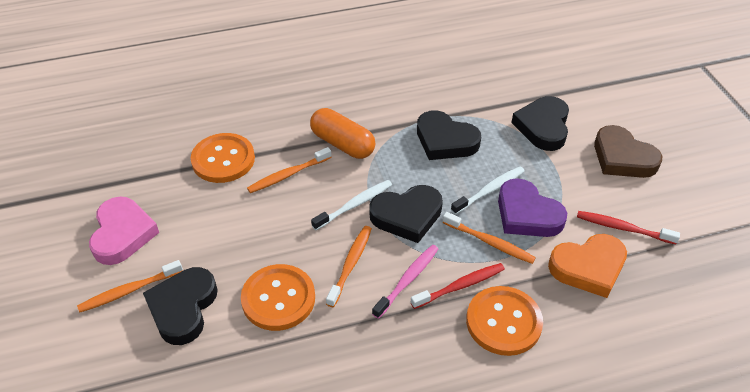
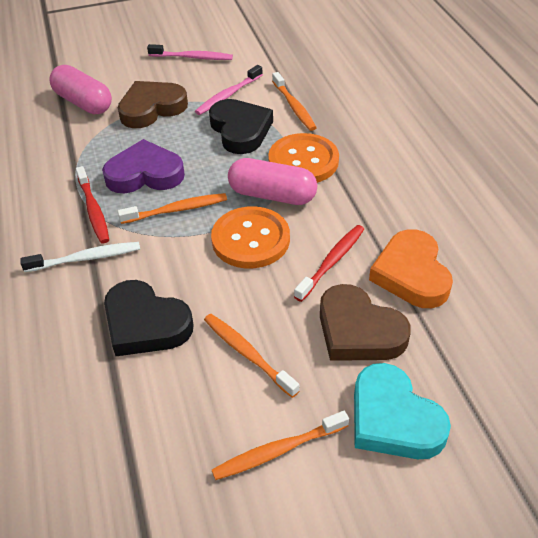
black heart: 4 -> 2
brown heart: 1 -> 2
orange button: 3 -> 2
orange capsule: 1 -> 0
pink capsule: 0 -> 2
pink heart: 1 -> 0
pink toothbrush: 1 -> 2
turquoise heart: 0 -> 1
white toothbrush: 2 -> 1

